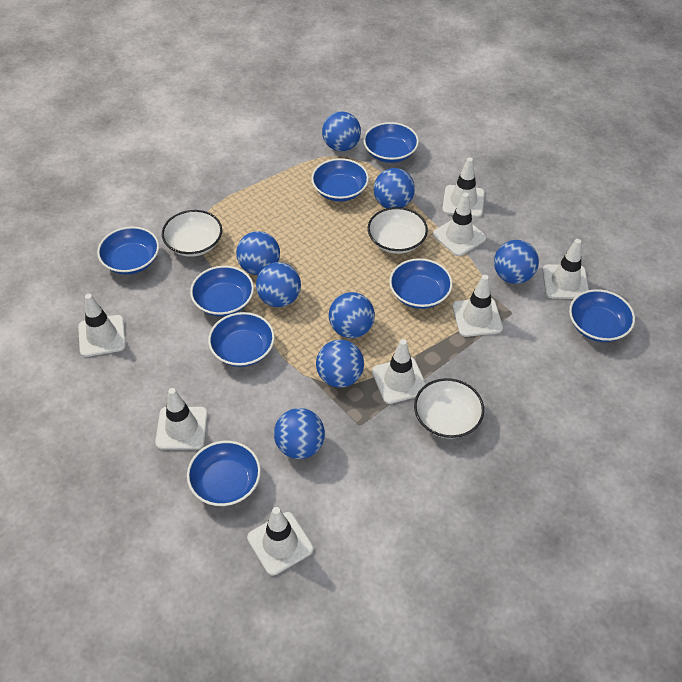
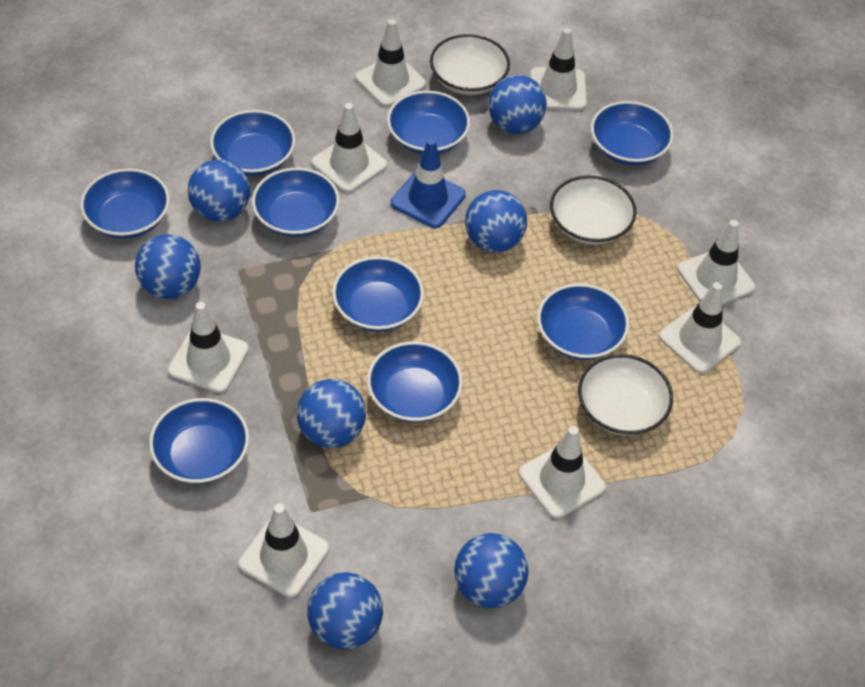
blue ball: 8 -> 7
blue bowl: 8 -> 9
blue traffic cone: 0 -> 1

